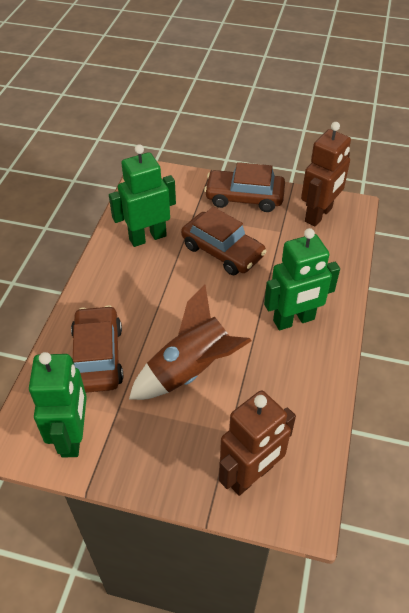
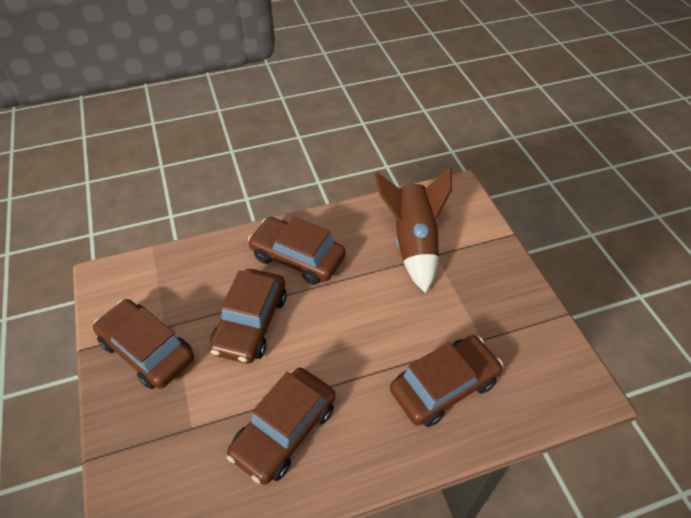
brown car: 3 -> 5
brown robot: 2 -> 0
green robot: 3 -> 0

